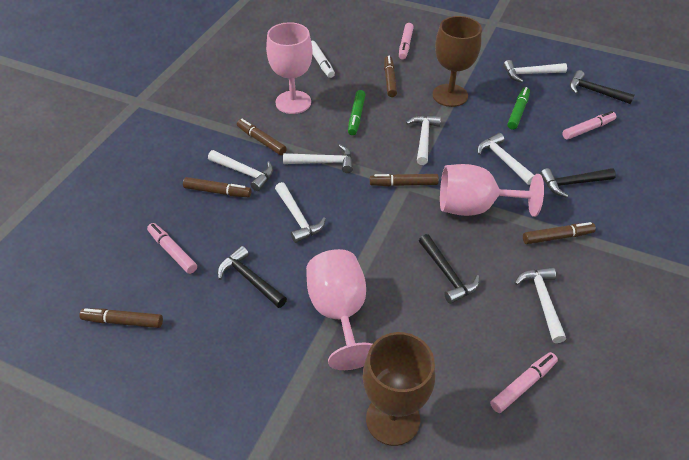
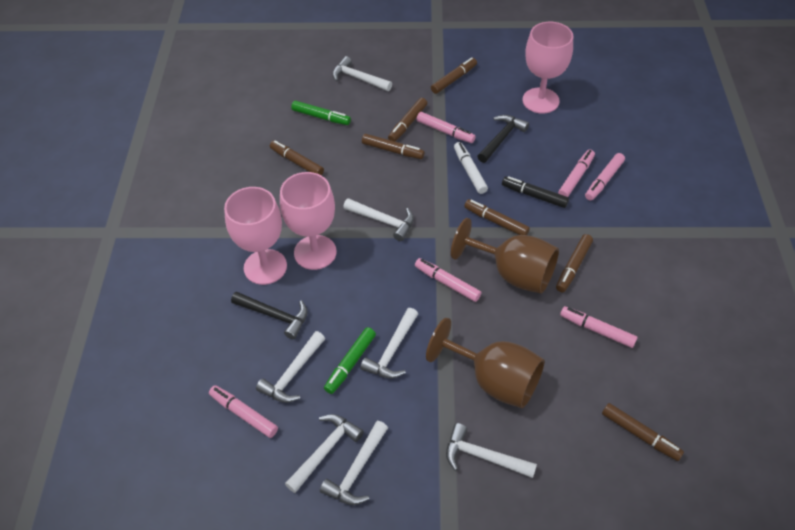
black hammer: 4 -> 2
black marker: 0 -> 1
brown marker: 6 -> 7
pink marker: 4 -> 6

